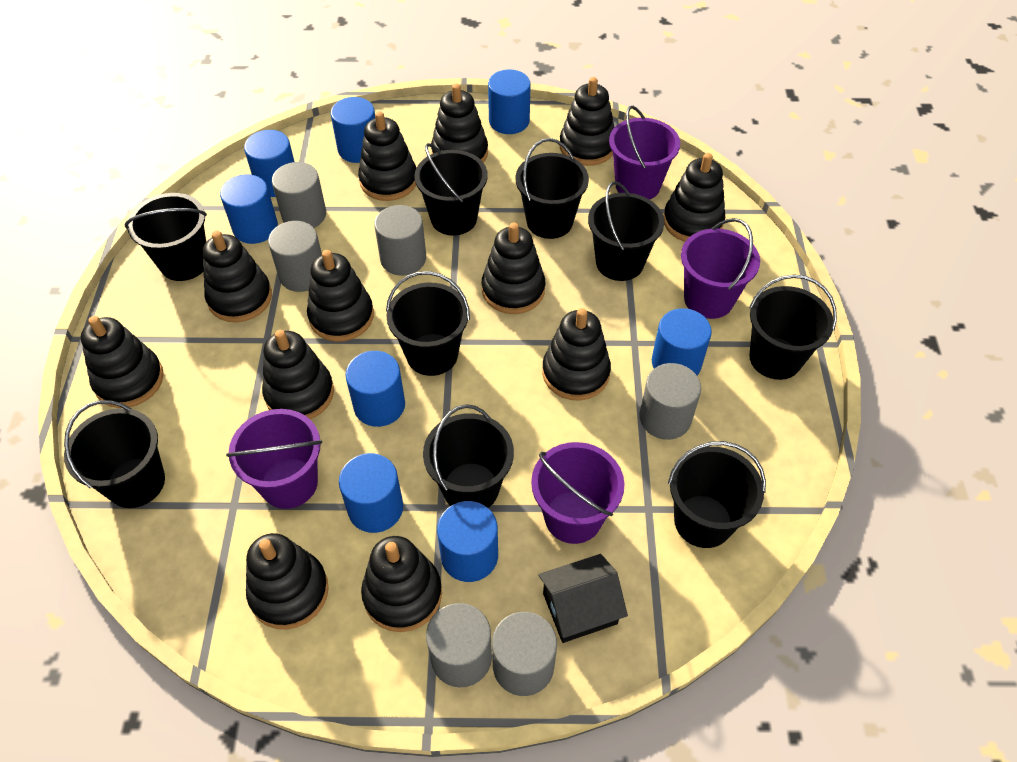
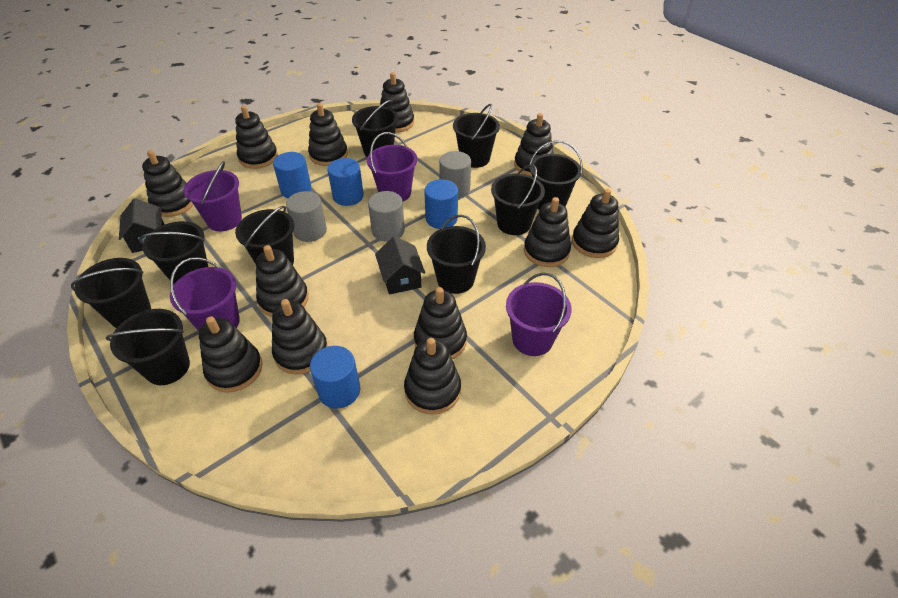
black house: 1 -> 2
blue cylinder: 8 -> 4
grey cylinder: 6 -> 3

